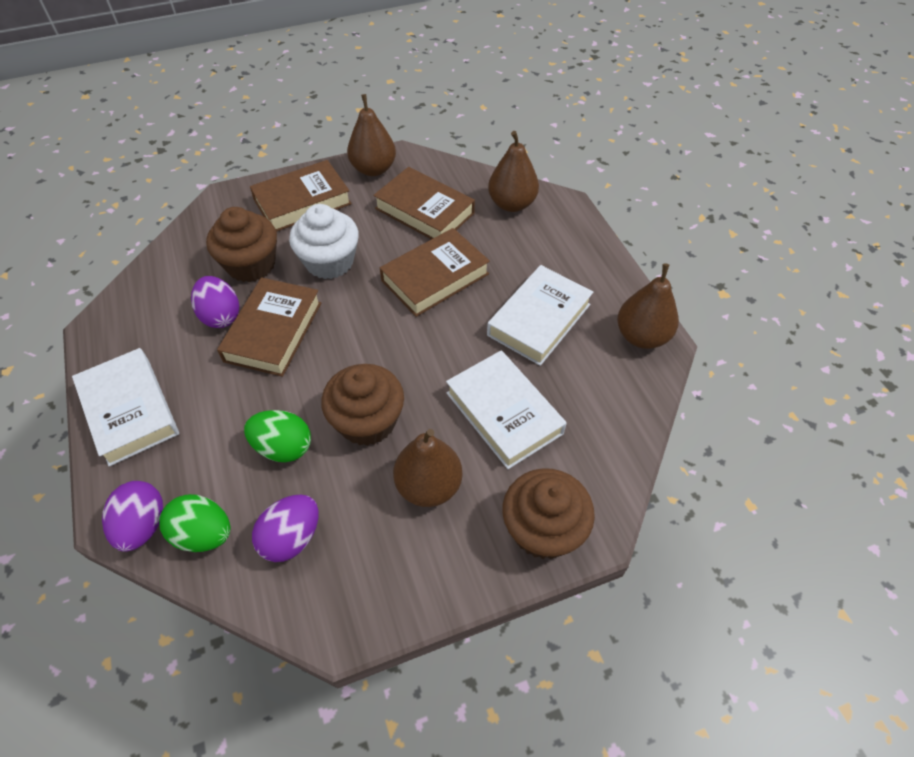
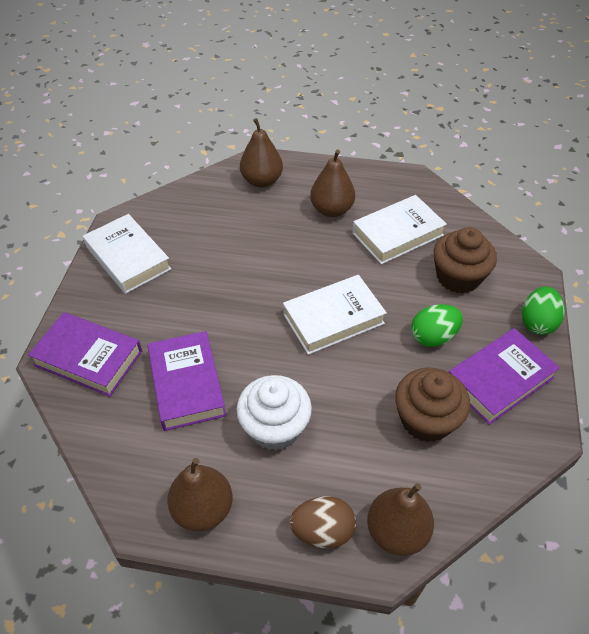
brown book: 4 -> 0
brown cupcake: 3 -> 2
brown egg: 0 -> 1
purple book: 0 -> 3
purple egg: 3 -> 0

